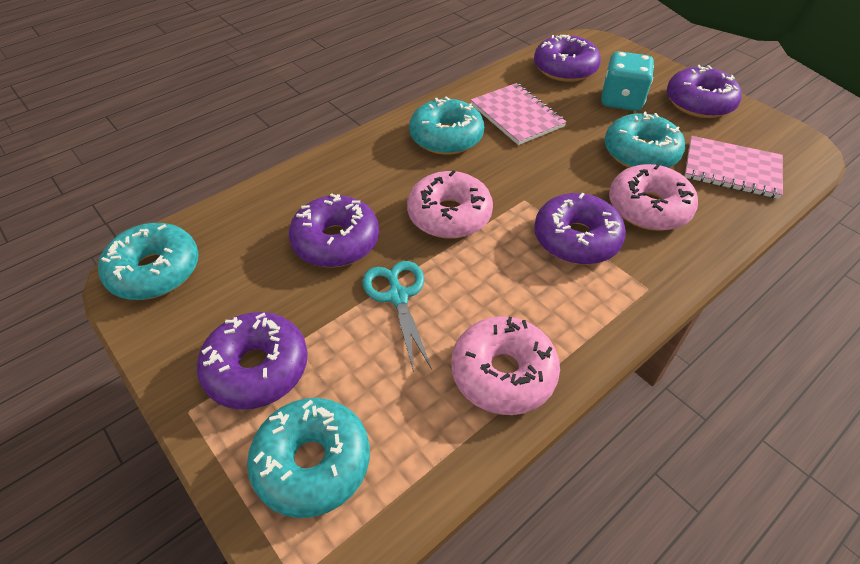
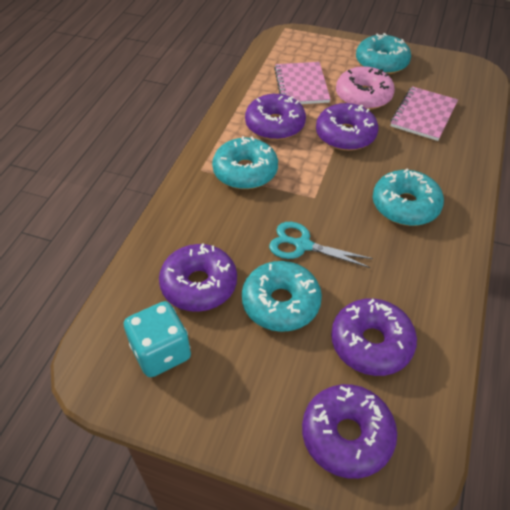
pink donut: 3 -> 1

